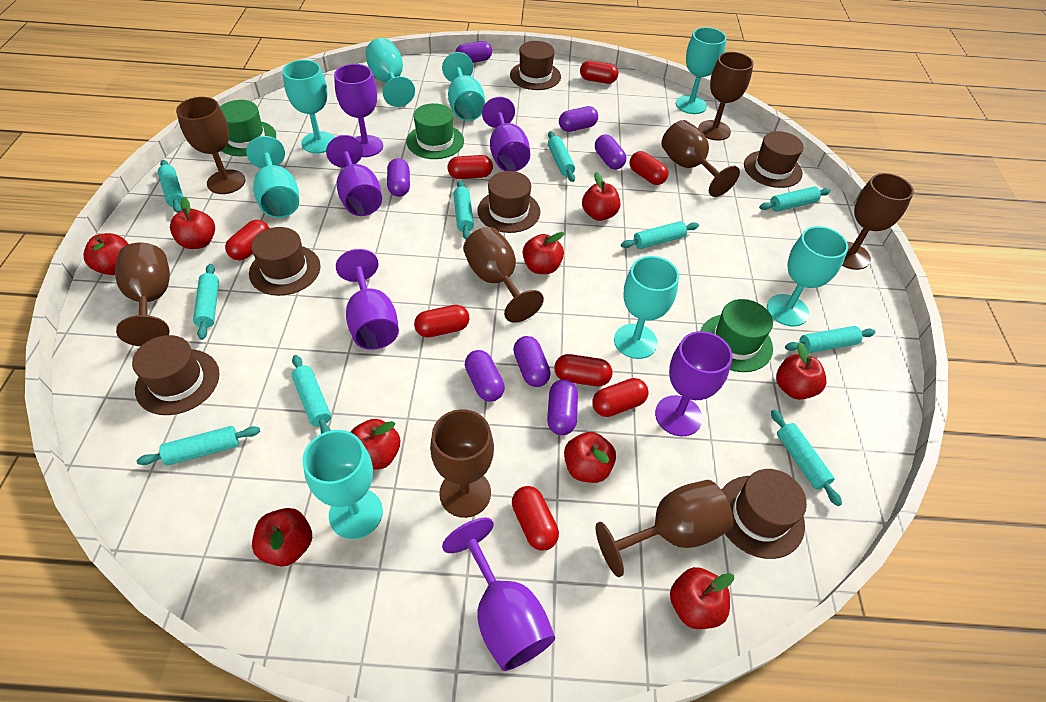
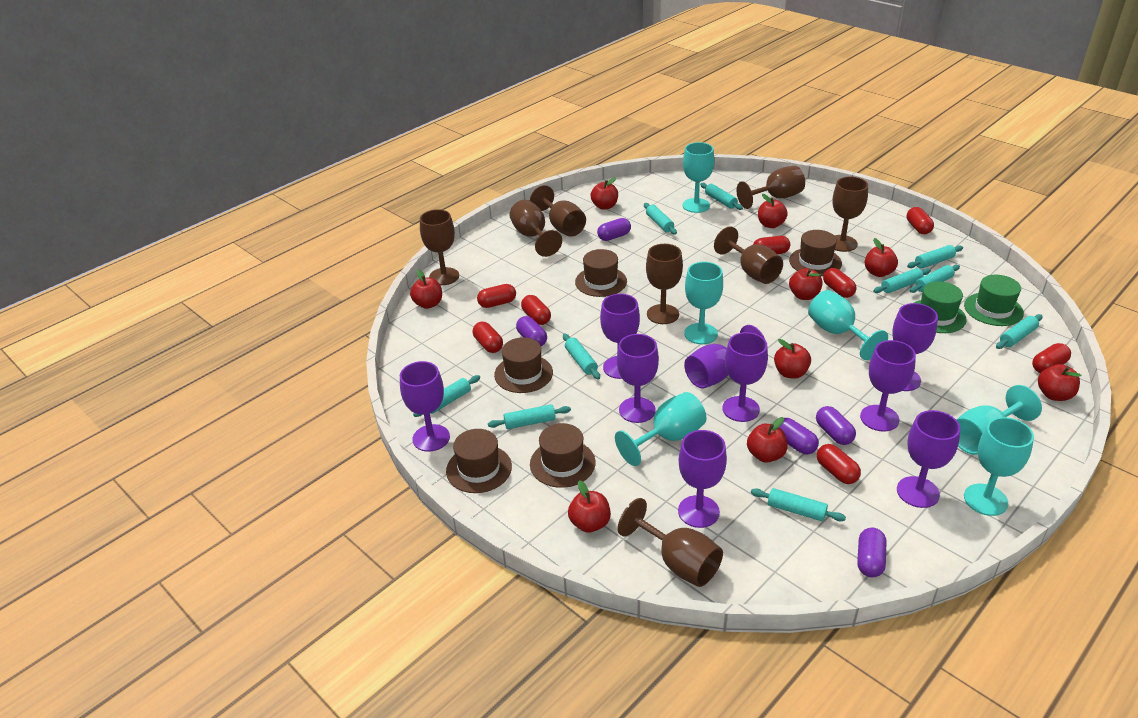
brown hat: 6 -> 5
green hat: 3 -> 2
purple capsule: 7 -> 5
purple goblet: 6 -> 9
turquoise goblet: 8 -> 6

